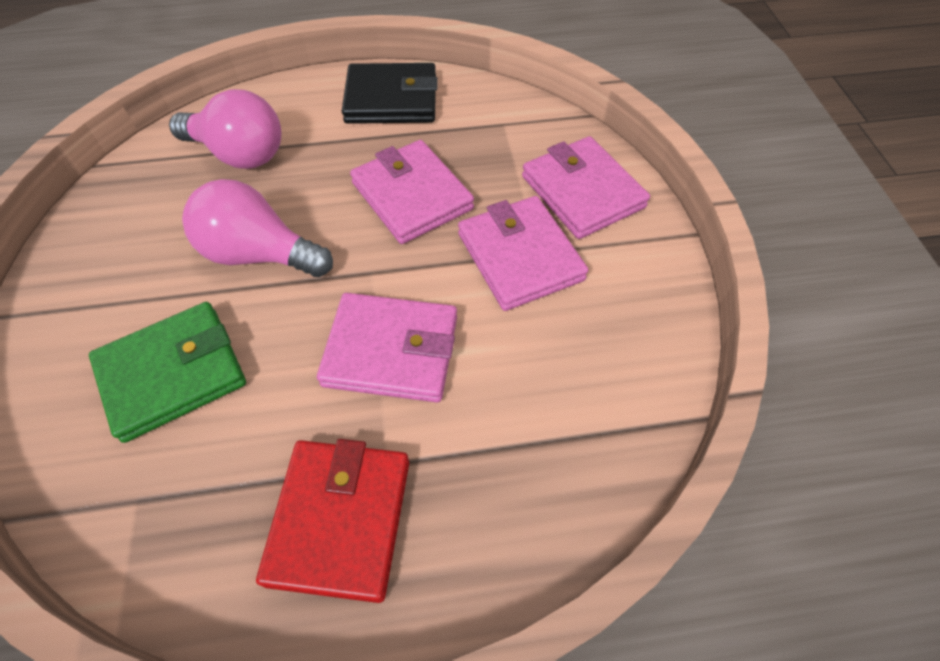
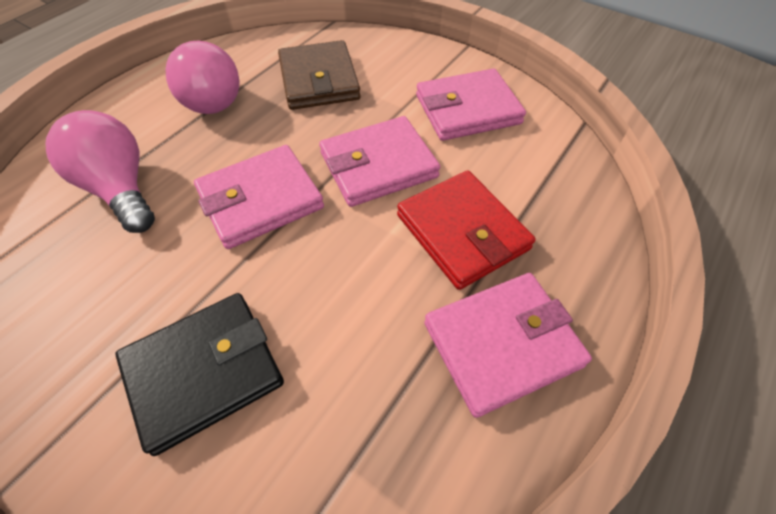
brown wallet: 0 -> 1
green wallet: 1 -> 0

